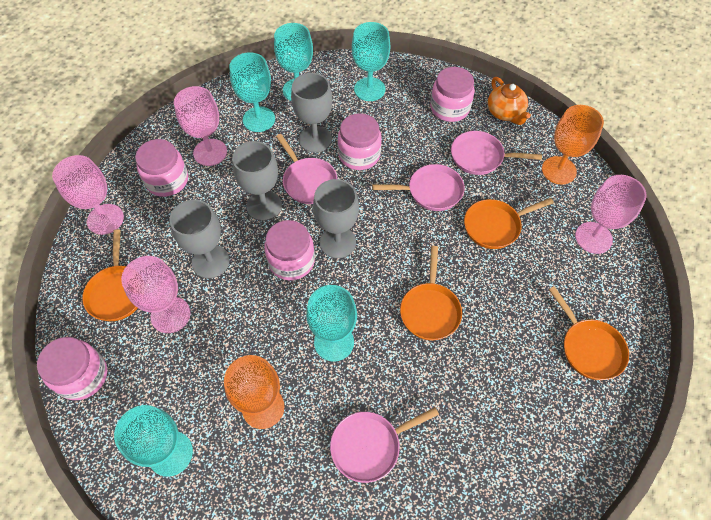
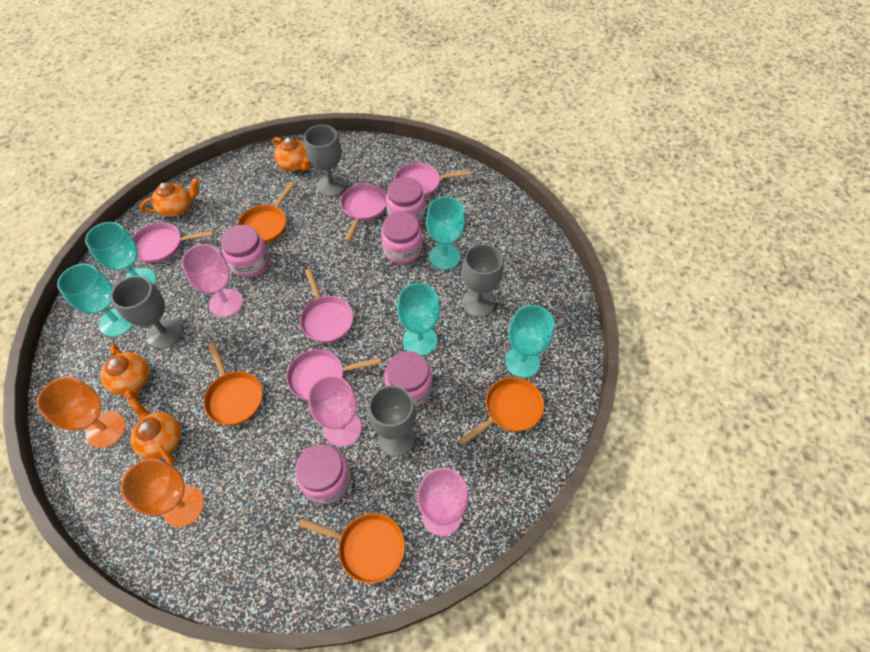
orange teapot: 1 -> 4
pink goblet: 4 -> 3
pink pan: 4 -> 5

